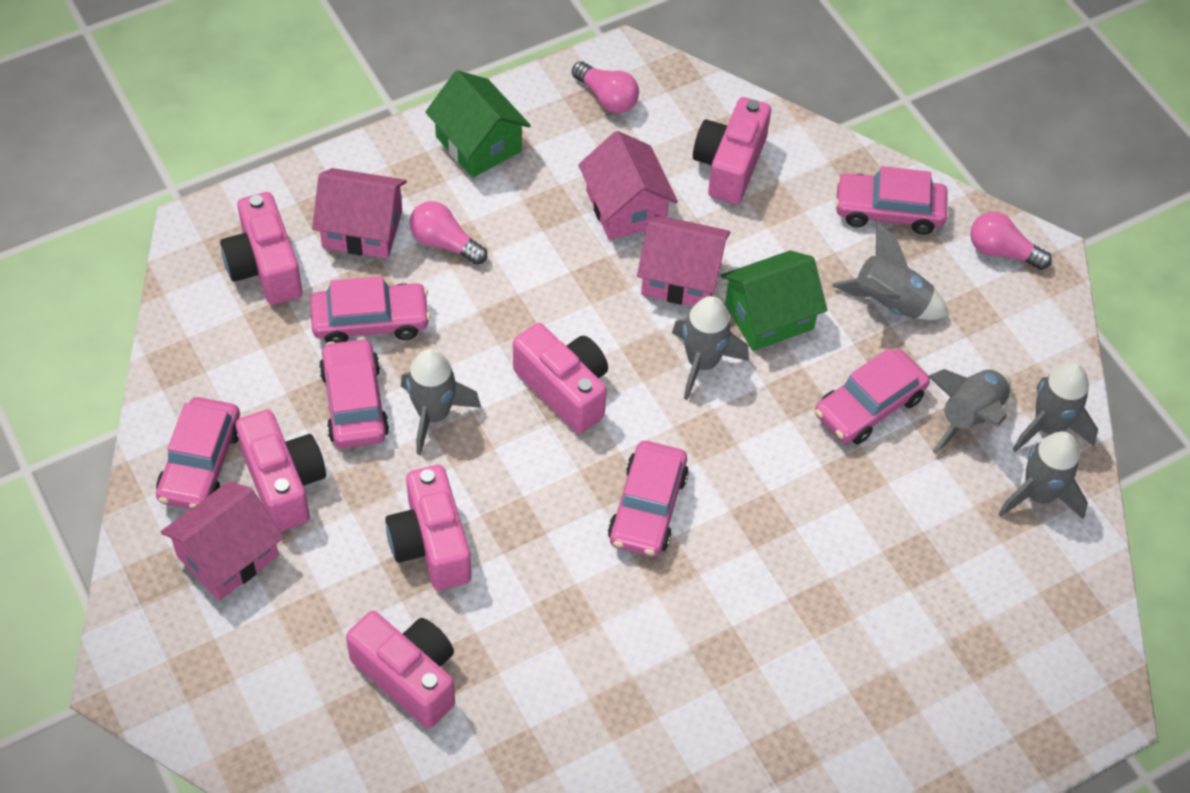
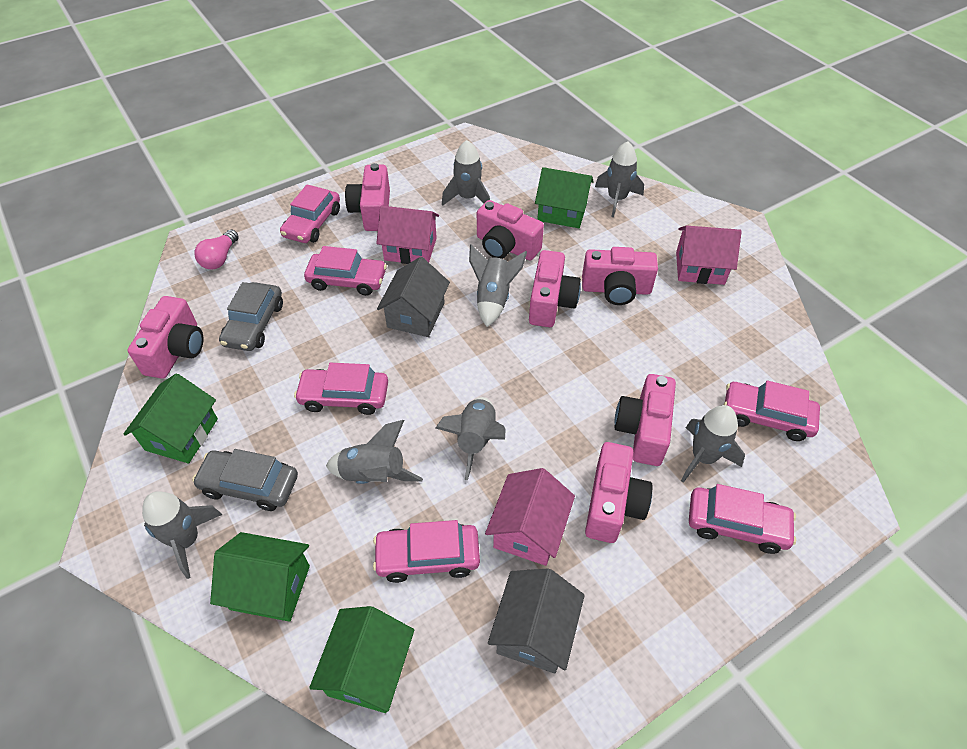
green house: 2 -> 4
grey car: 0 -> 2
grey house: 0 -> 2
grey rocket: 6 -> 7
pink camera: 6 -> 7
pink house: 4 -> 3
pink light bulb: 3 -> 1

